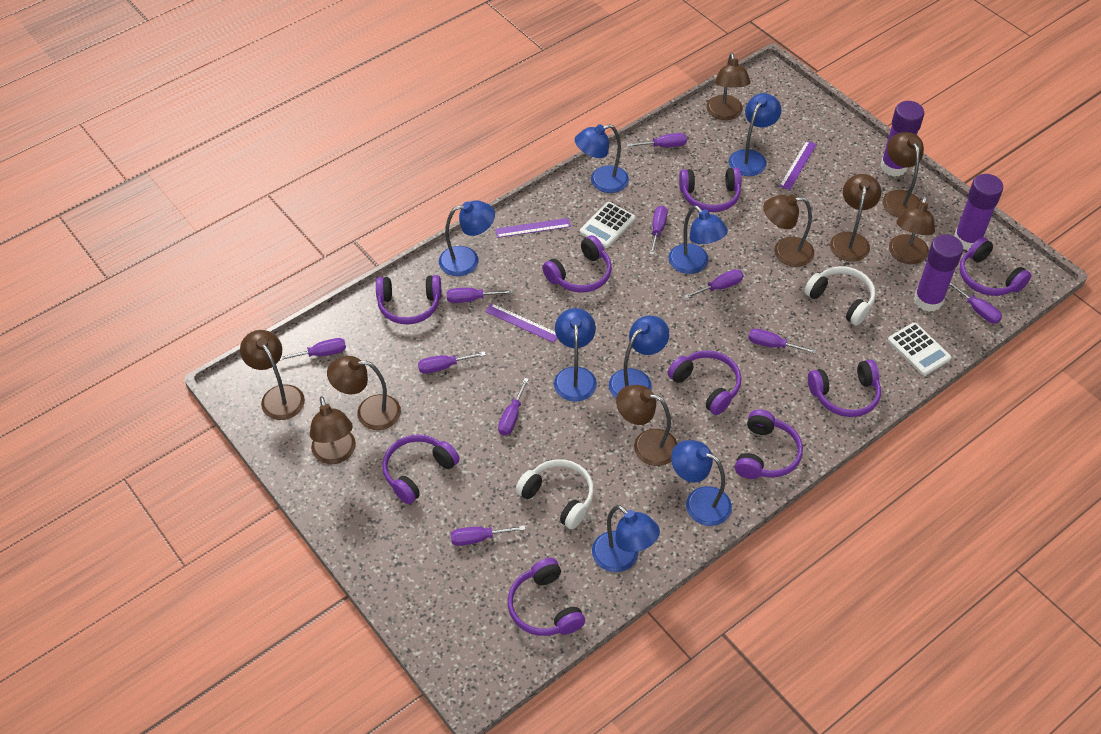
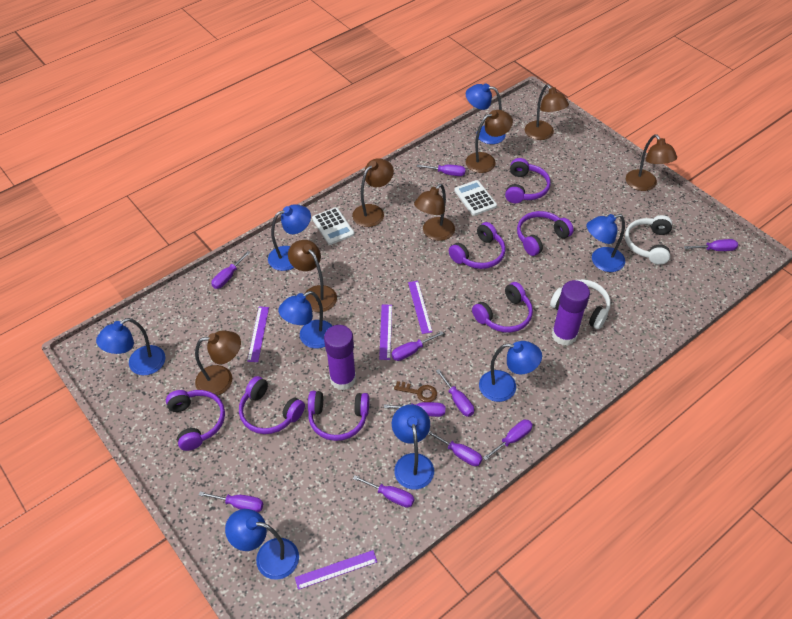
brown key: 0 -> 1
brown lamp: 9 -> 7
purple glue stick: 3 -> 2
purple headphones: 9 -> 7
purple ruler: 3 -> 4

